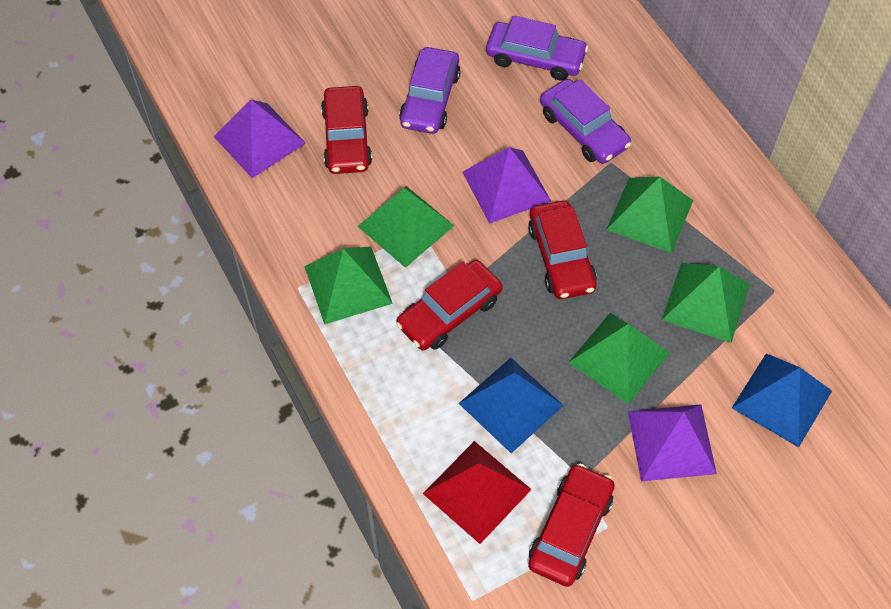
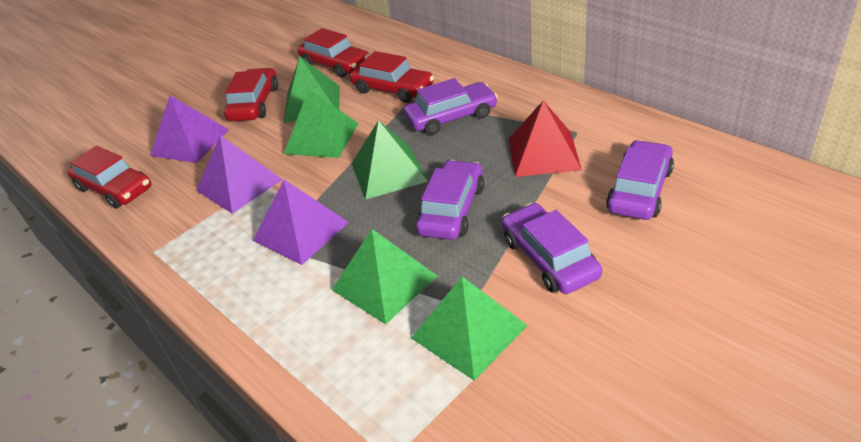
blue pyramid: 2 -> 0
purple car: 3 -> 4

